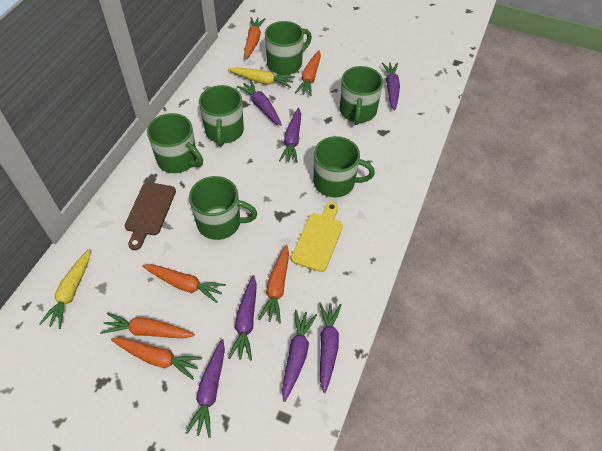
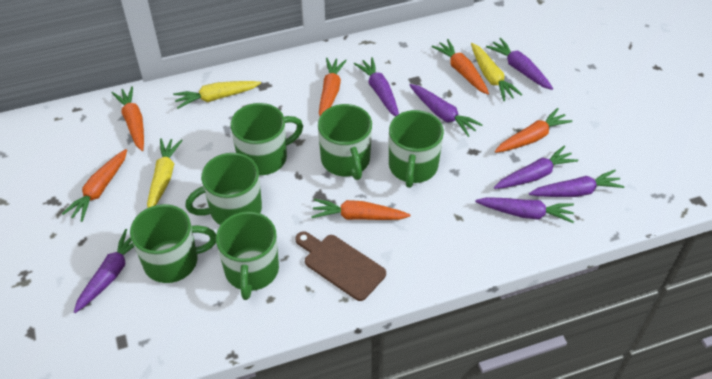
yellow carrot: 2 -> 3
yellow cutting board: 1 -> 0

